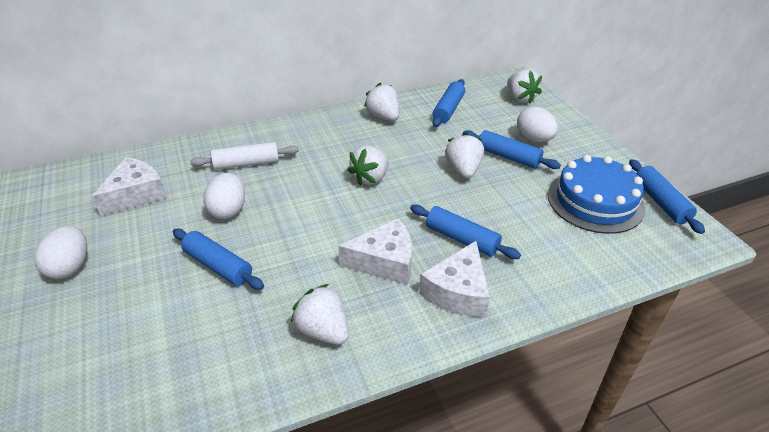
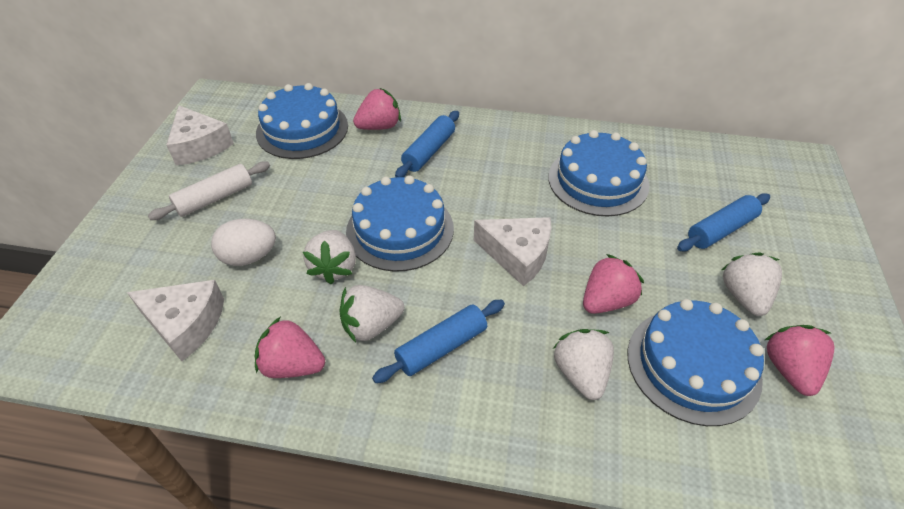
blue cake: 1 -> 4
blue rolling pin: 5 -> 3
pink strawberry: 0 -> 4
white egg: 3 -> 1
white strawberry: 5 -> 4

